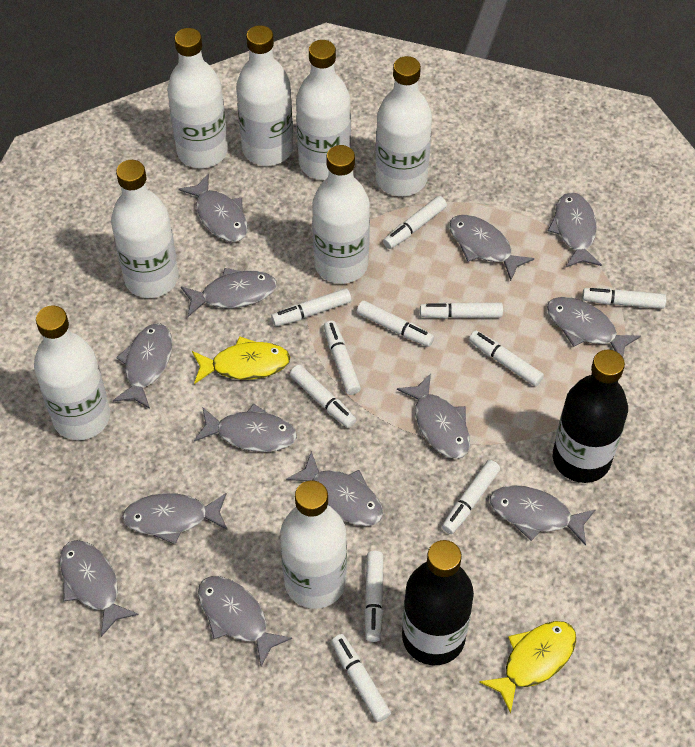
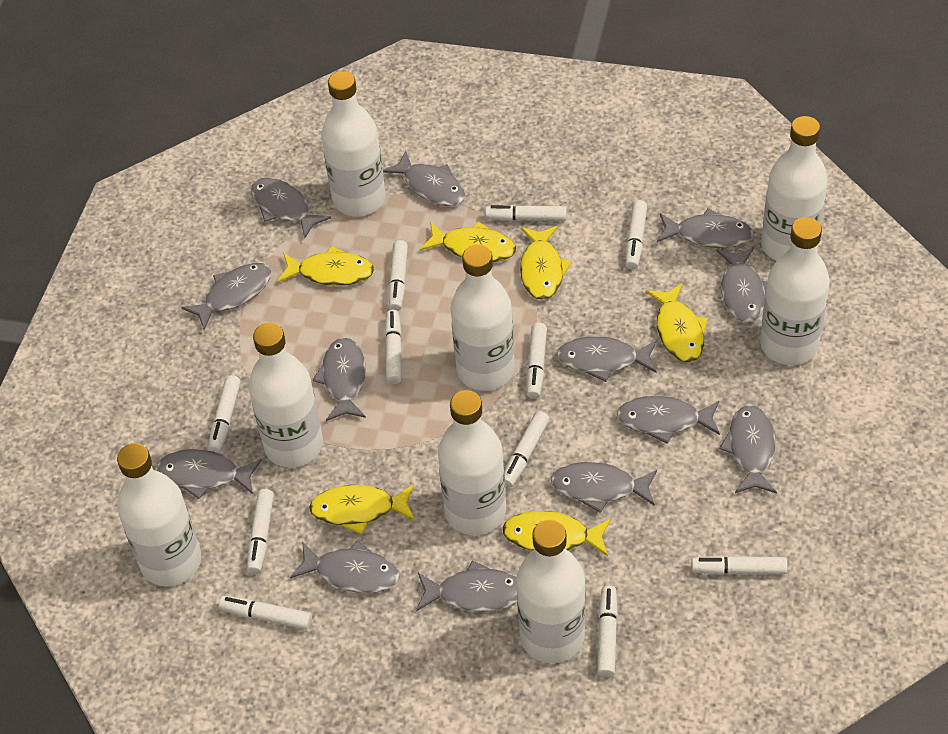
black bottle: 2 -> 0
yellow fish: 2 -> 6

